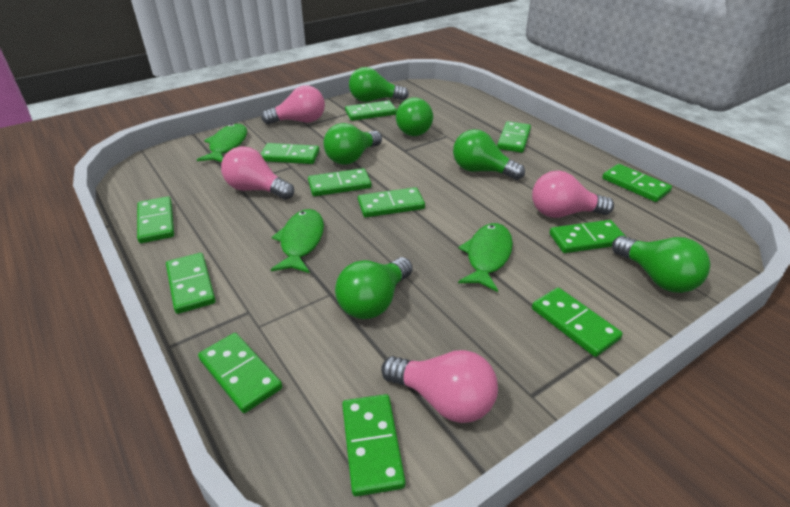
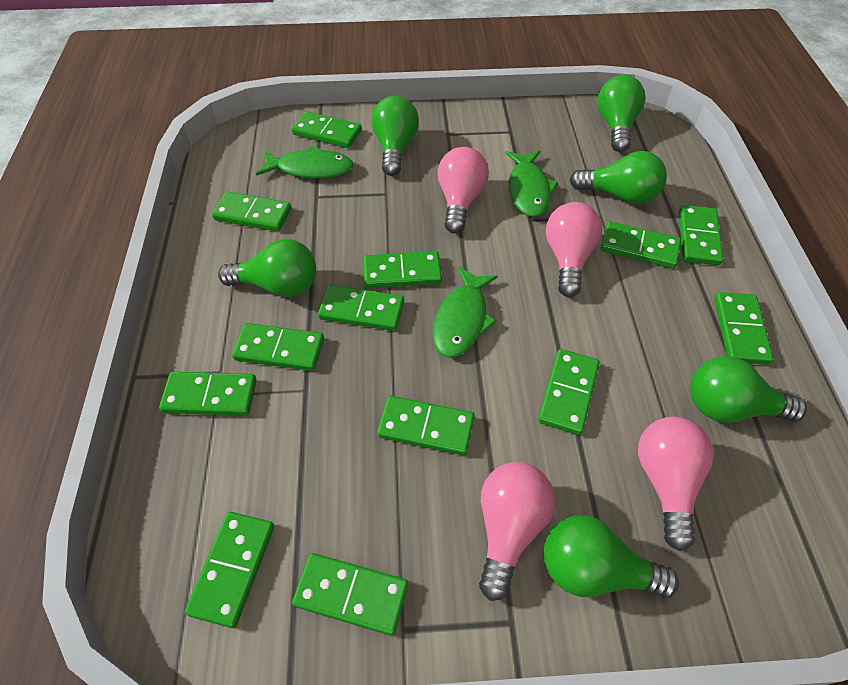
green domino: 12 -> 13

